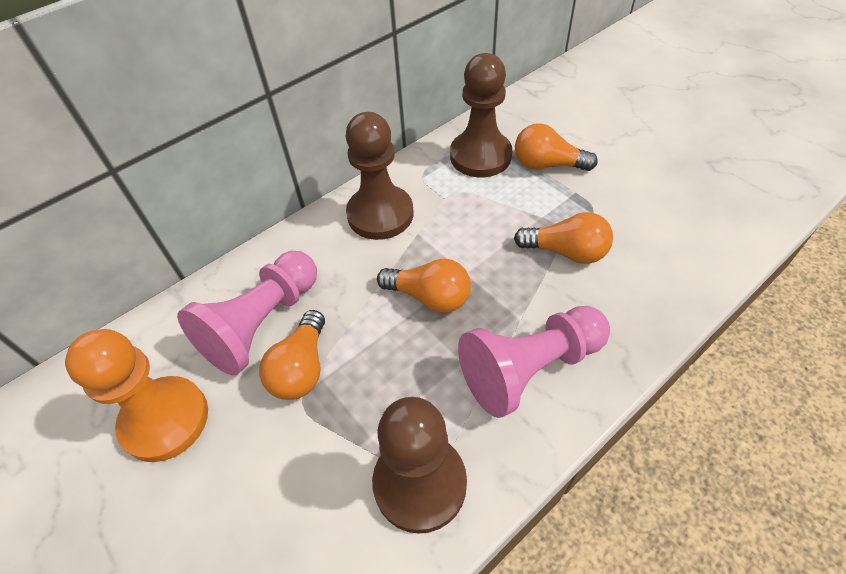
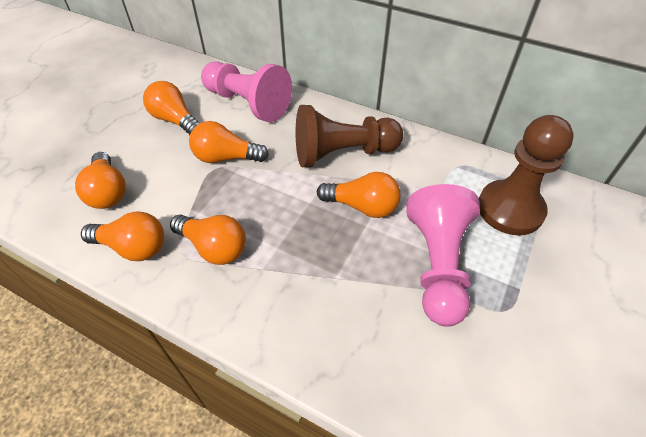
brown pawn: 3 -> 2
orange light bulb: 4 -> 6
orange pawn: 1 -> 0

